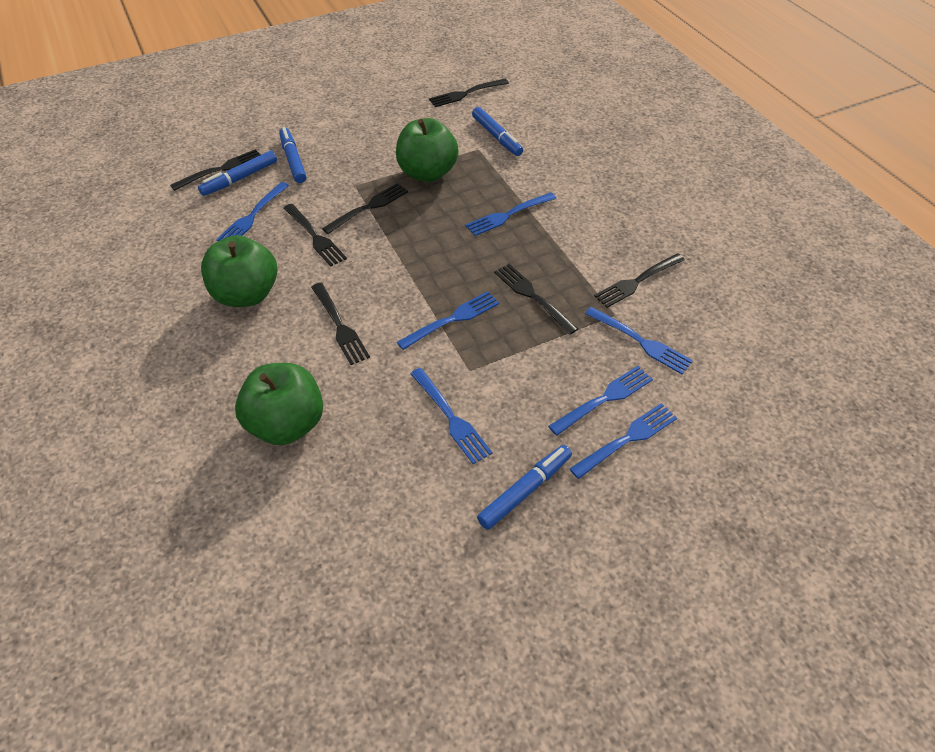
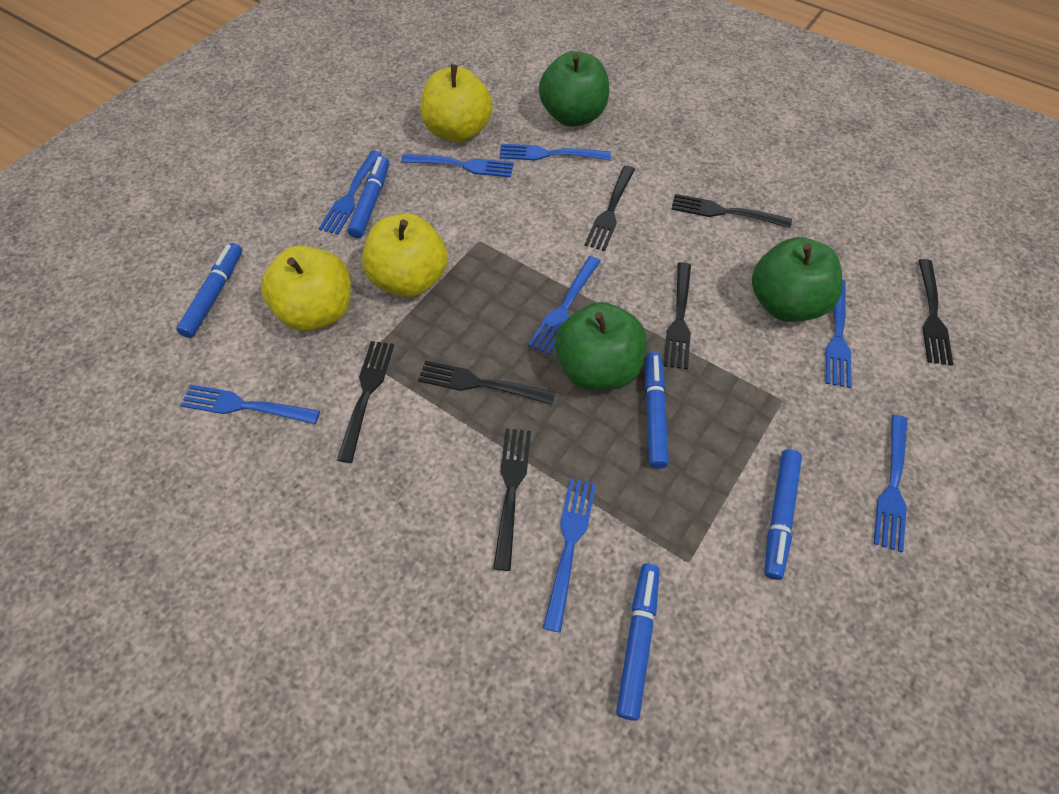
blue fork: 7 -> 8
blue marker: 4 -> 5
yellow apple: 0 -> 3

